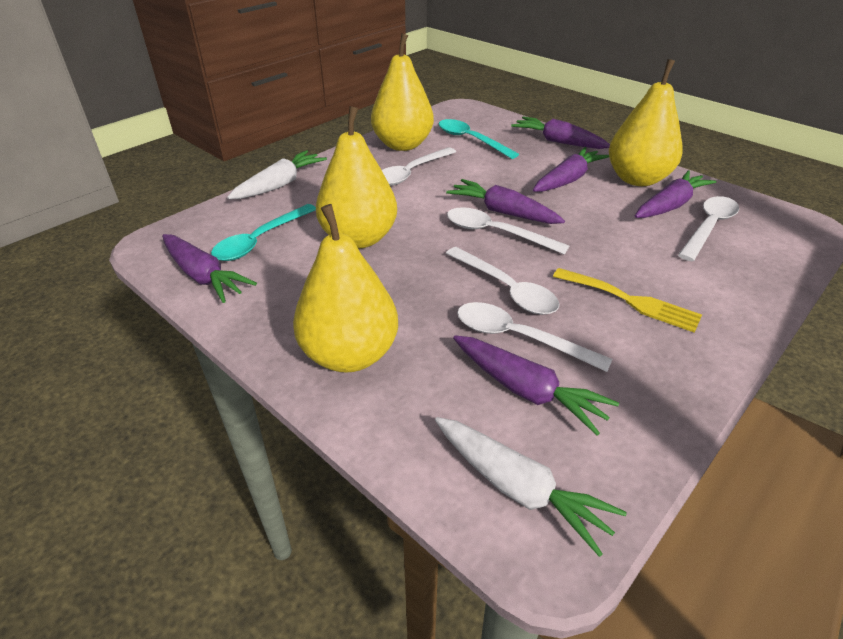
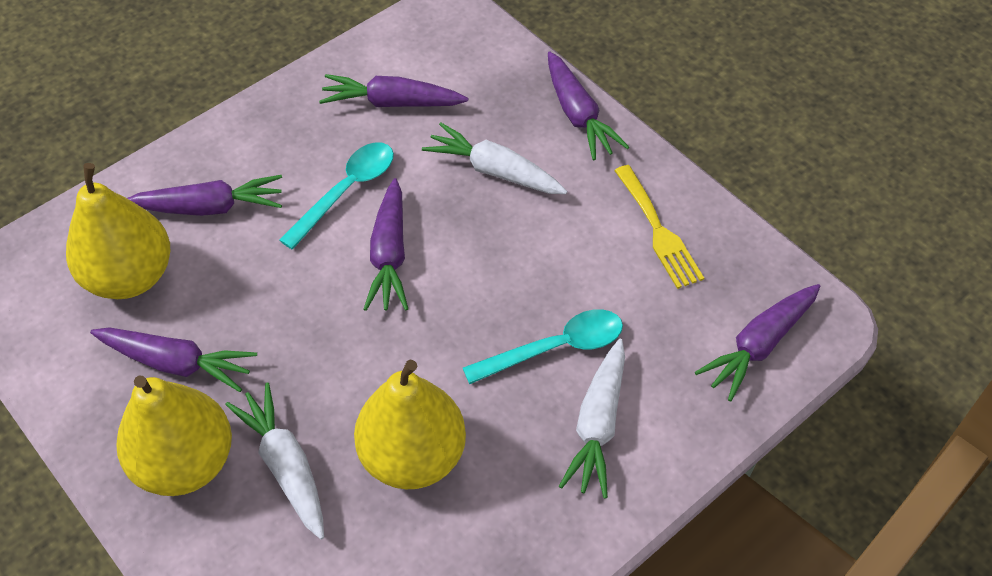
white carrot: 2 -> 3
white spoon: 5 -> 0
yellow pear: 4 -> 3

